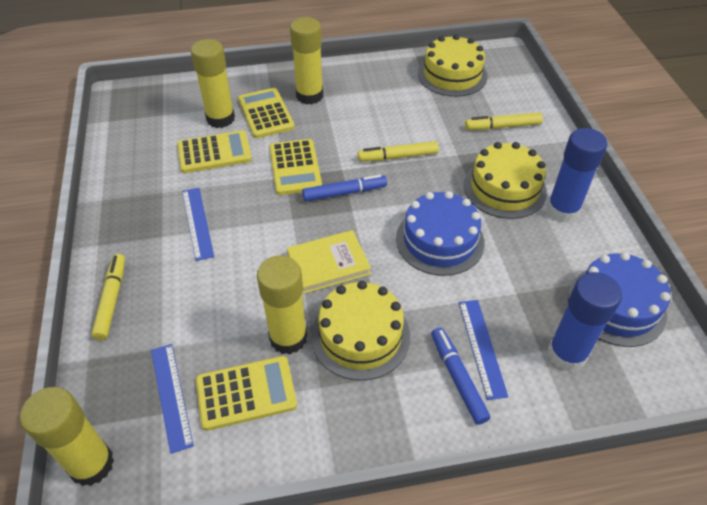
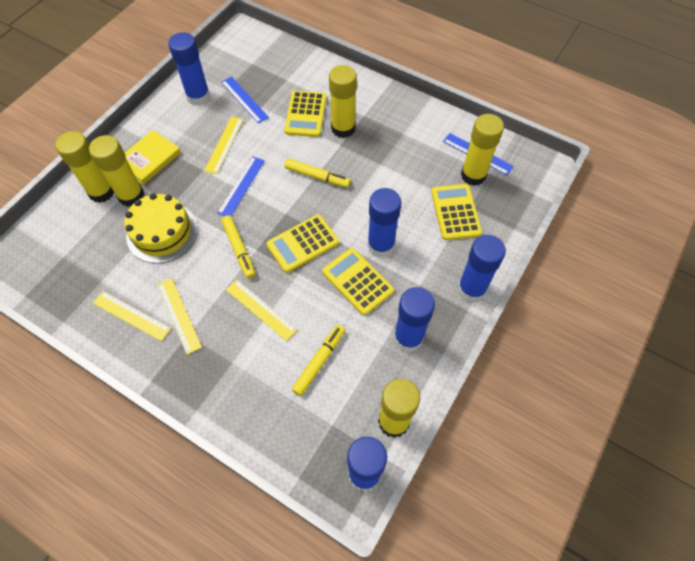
blue cake: 2 -> 0
blue glue stick: 2 -> 5
blue marker: 2 -> 0
yellow cake: 3 -> 1
yellow glue stick: 4 -> 5
yellow ruler: 0 -> 4

